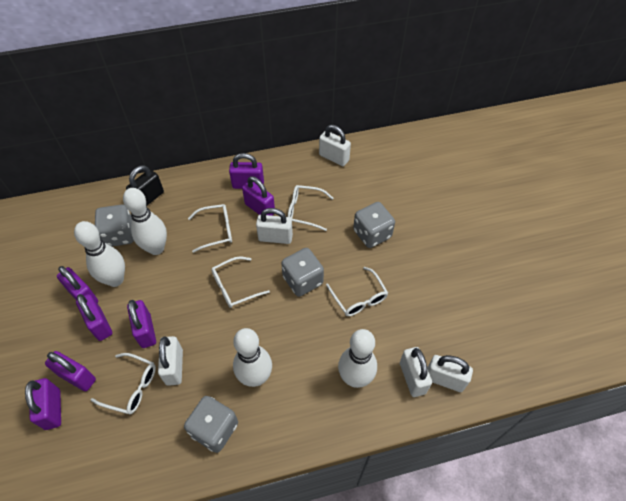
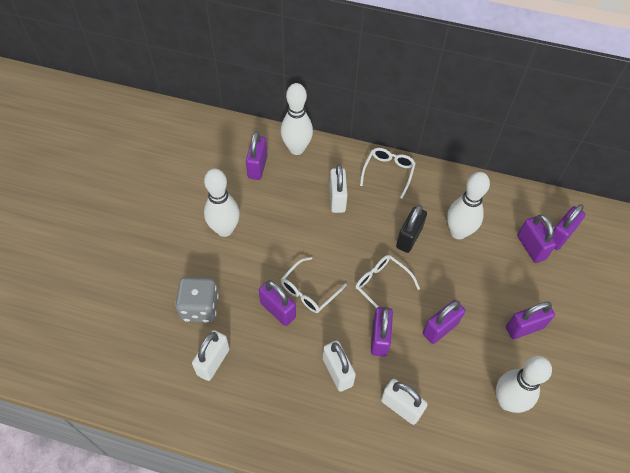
grey dice: 4 -> 1
white glasses: 5 -> 3
white padlock: 5 -> 4

